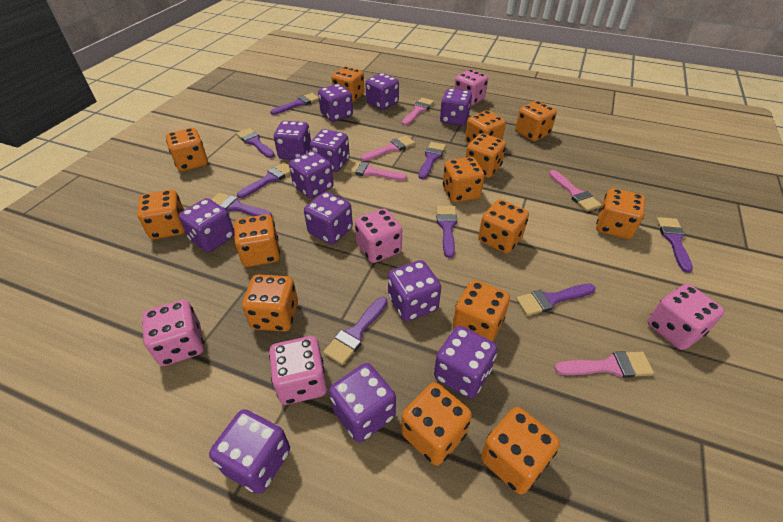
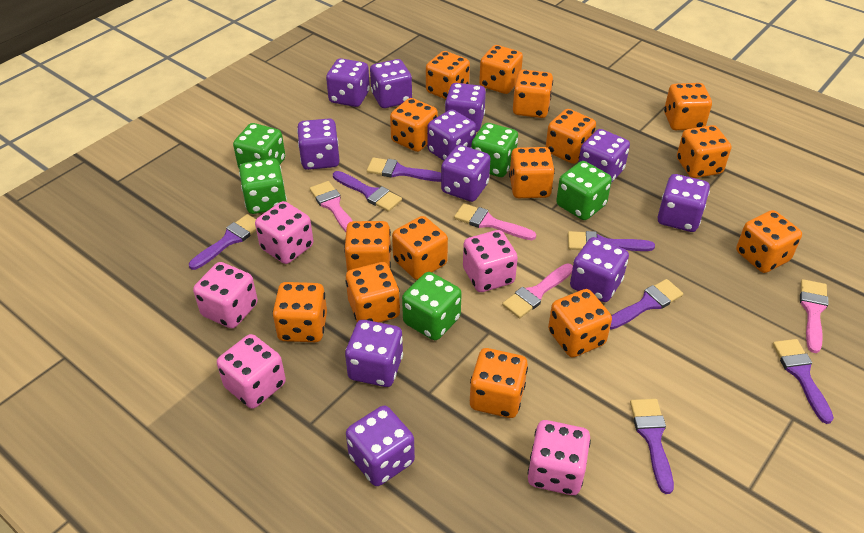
green dice: 0 -> 5
orange dice: 14 -> 15
pink brush: 5 -> 4
purple brush: 9 -> 7
purple dice: 12 -> 11

